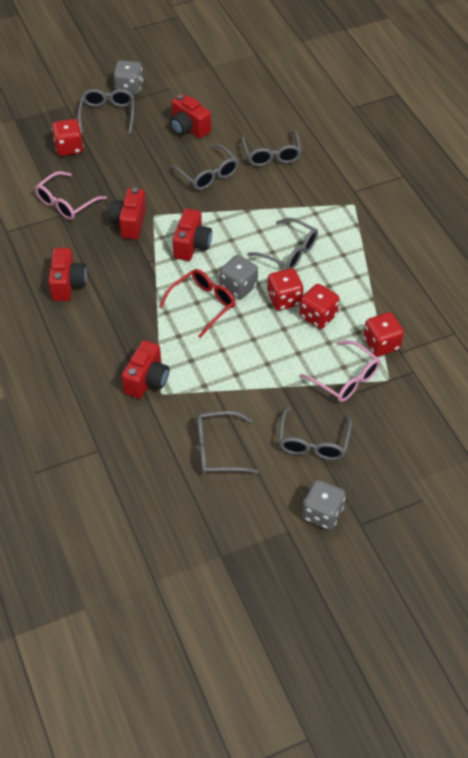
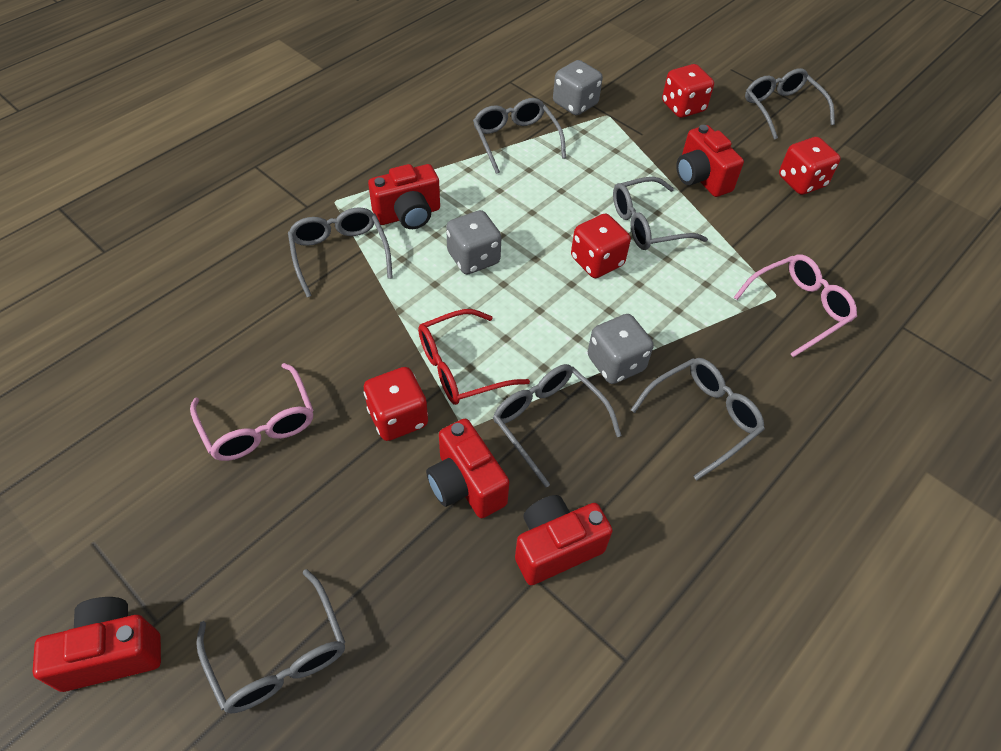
grey glasses: 6 -> 7

